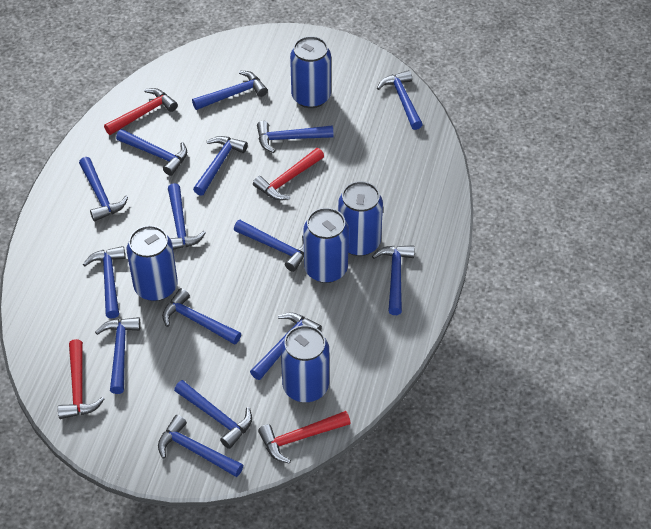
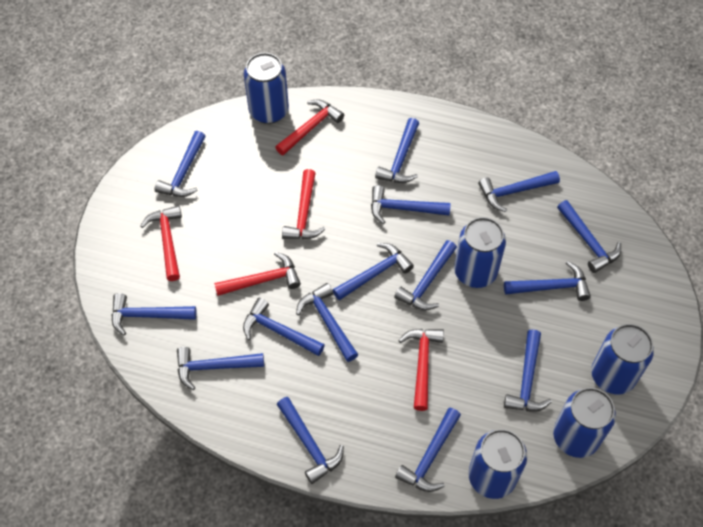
red hammer: 4 -> 5

